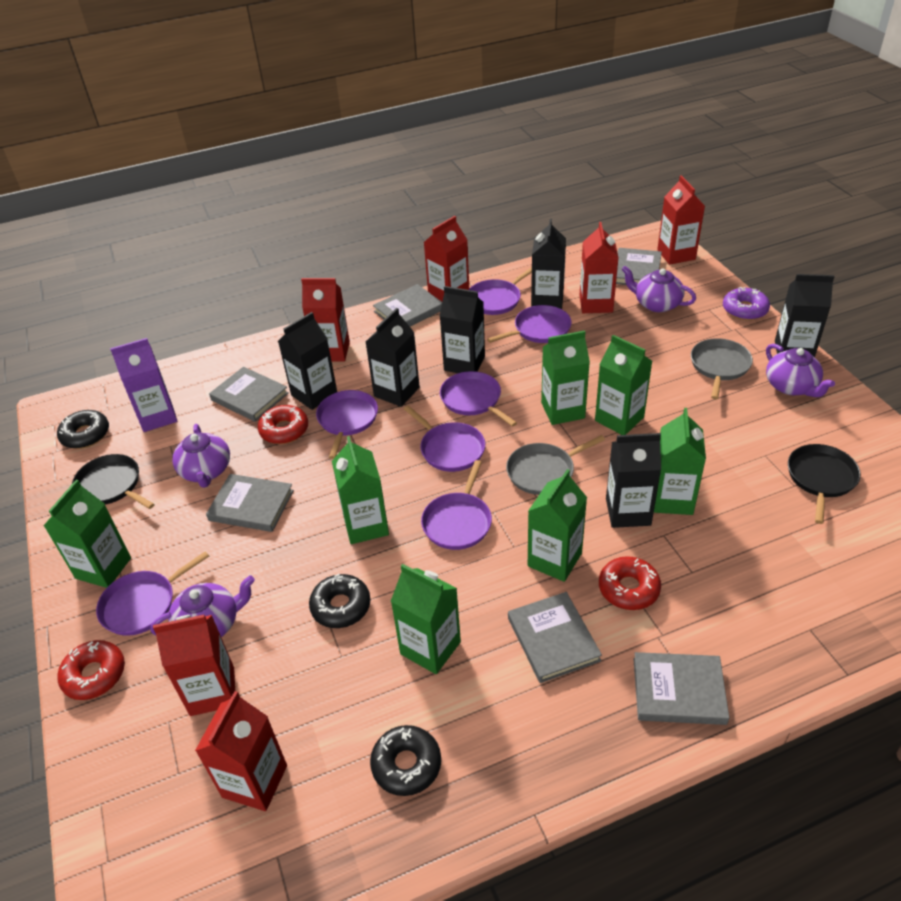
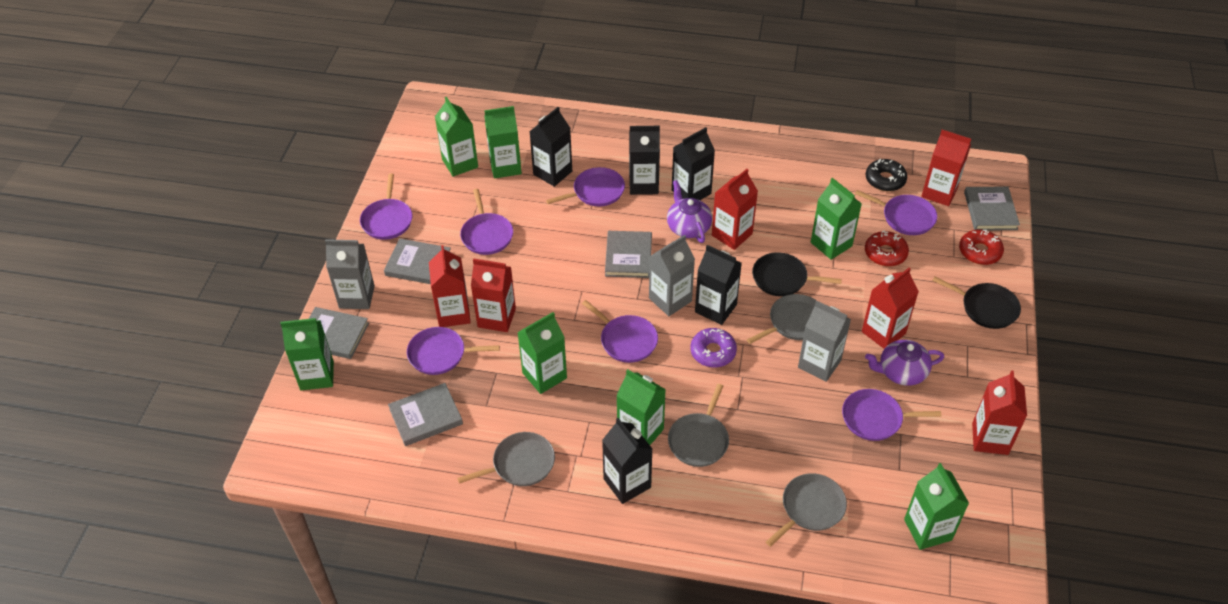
black carton: 6 -> 5
black donut: 3 -> 1
grey book: 6 -> 5
grey carton: 0 -> 3
grey pan: 2 -> 4
purple carton: 1 -> 0
purple teapot: 4 -> 2
red donut: 3 -> 2

